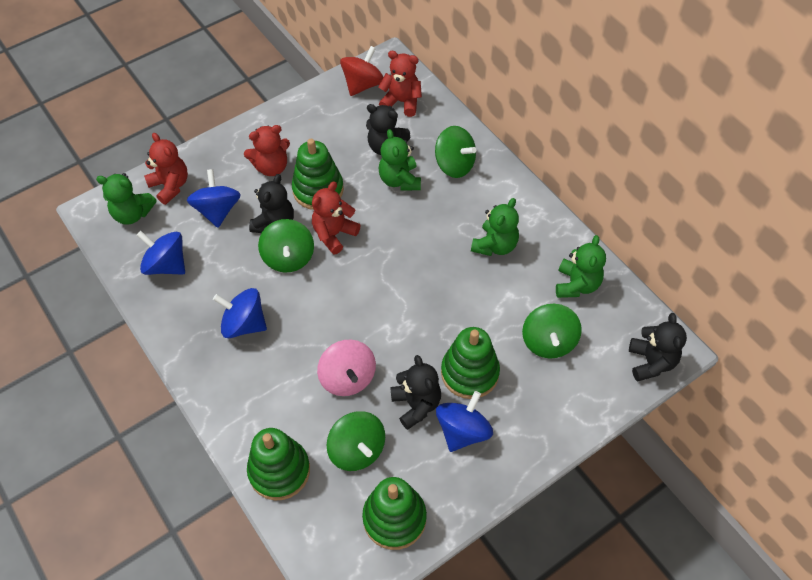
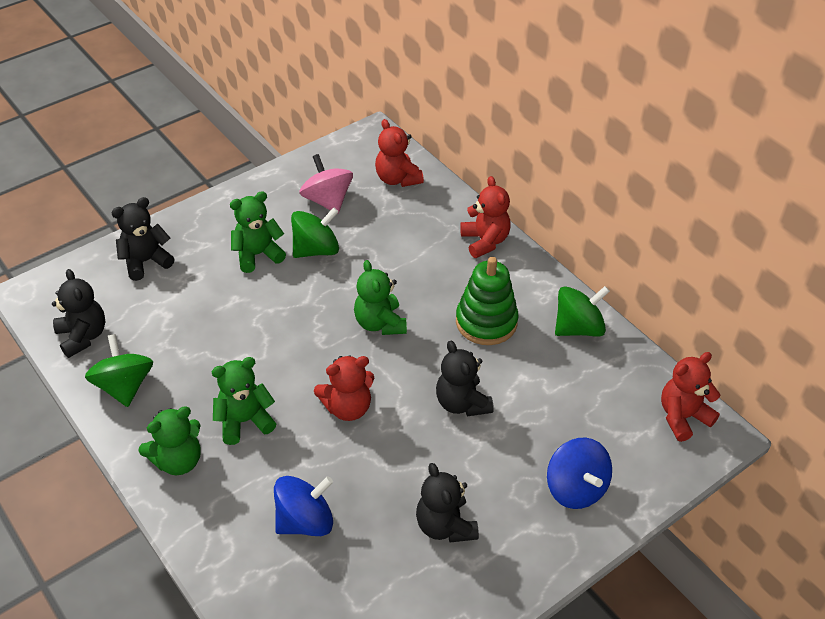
blue spinning top: 4 -> 2
green spinning top: 4 -> 3
green stacking toy: 4 -> 1
red spinning top: 1 -> 0

